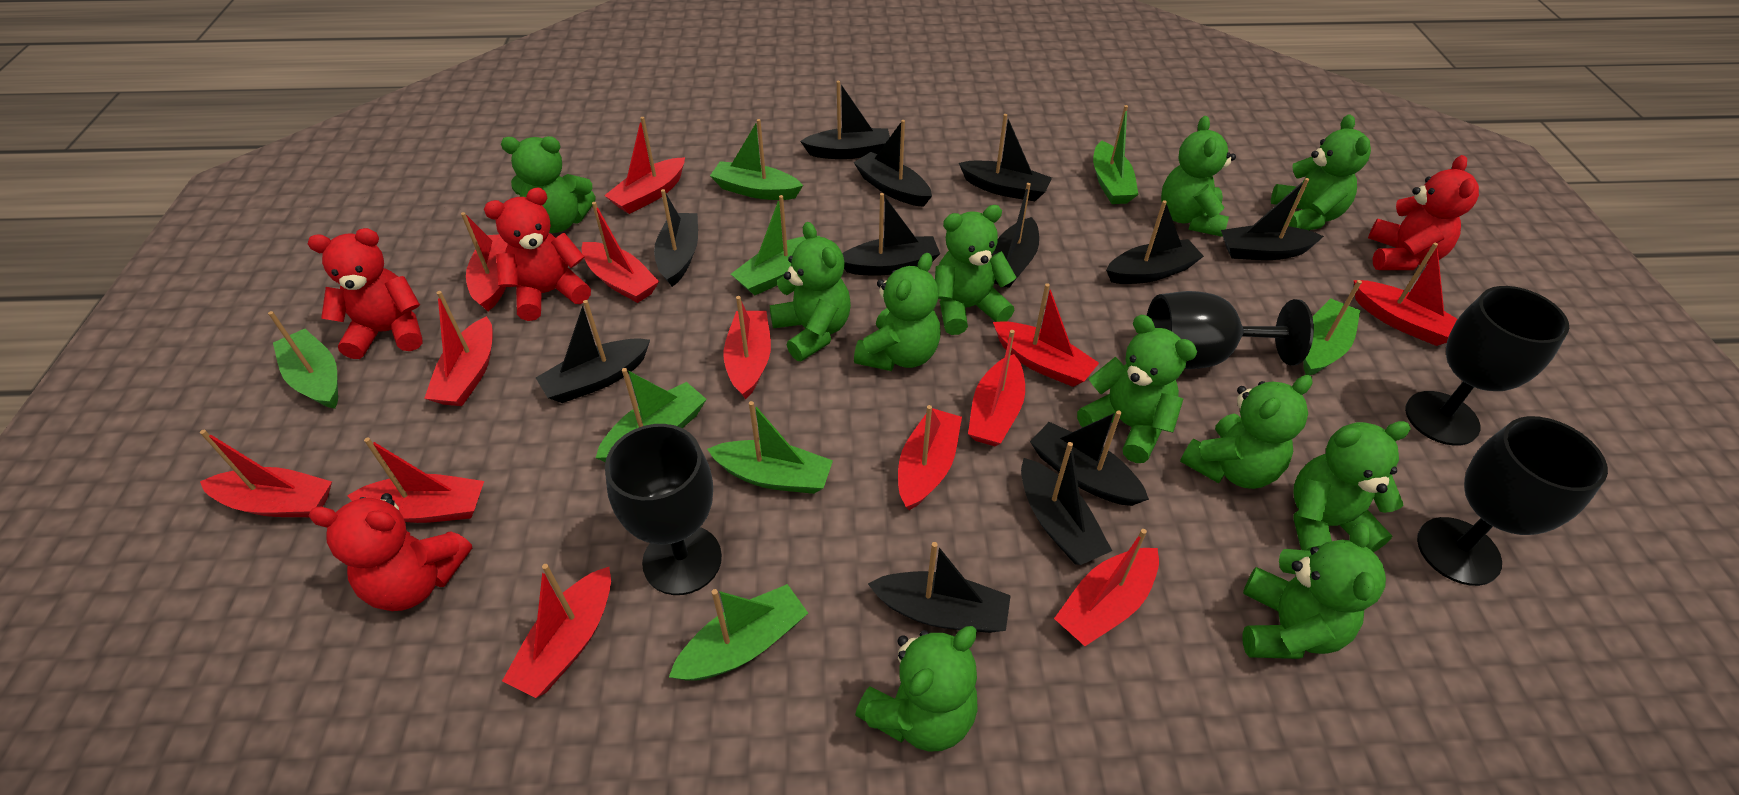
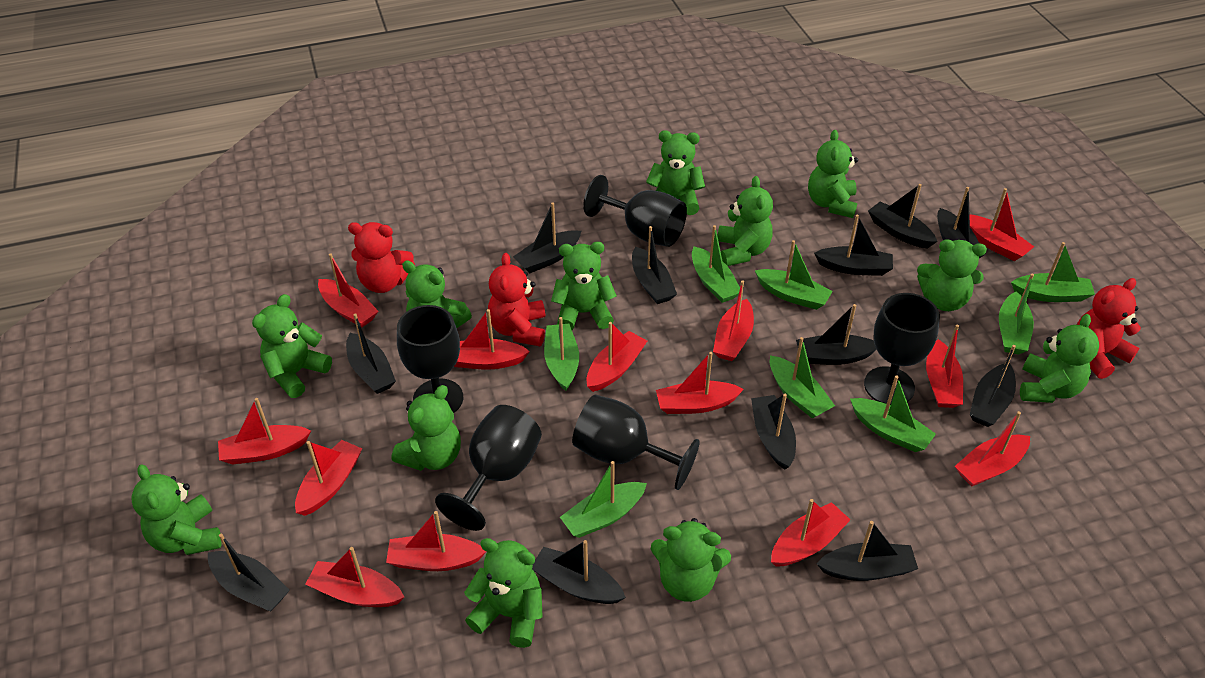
black goblet: 4 -> 5
green teddy bear: 11 -> 12
red teddy bear: 4 -> 3

